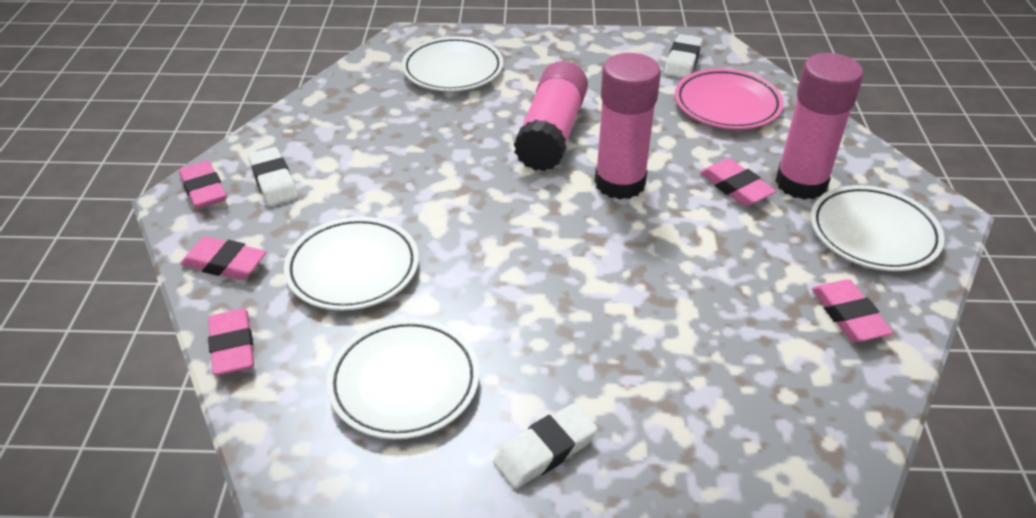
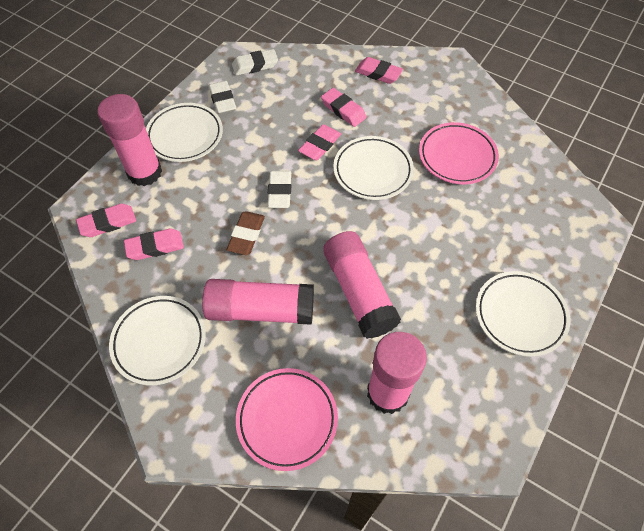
brown eraser: 0 -> 1
pink glue stick: 3 -> 4
pink plate: 1 -> 2

